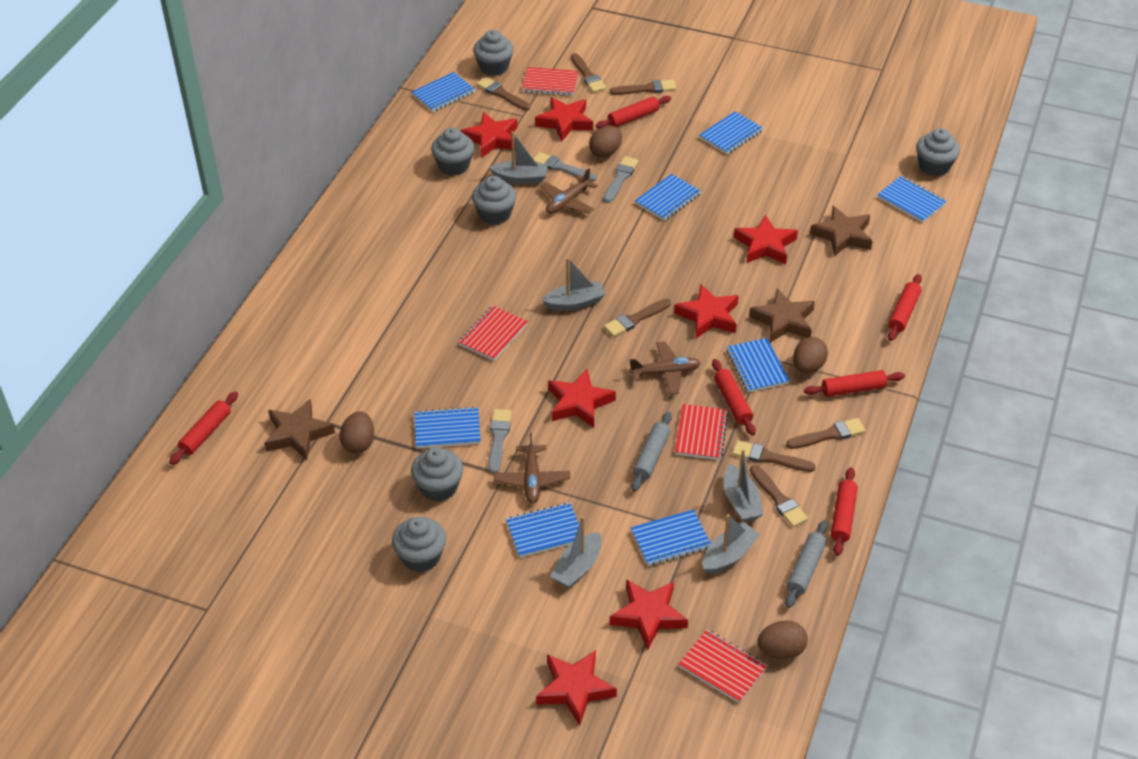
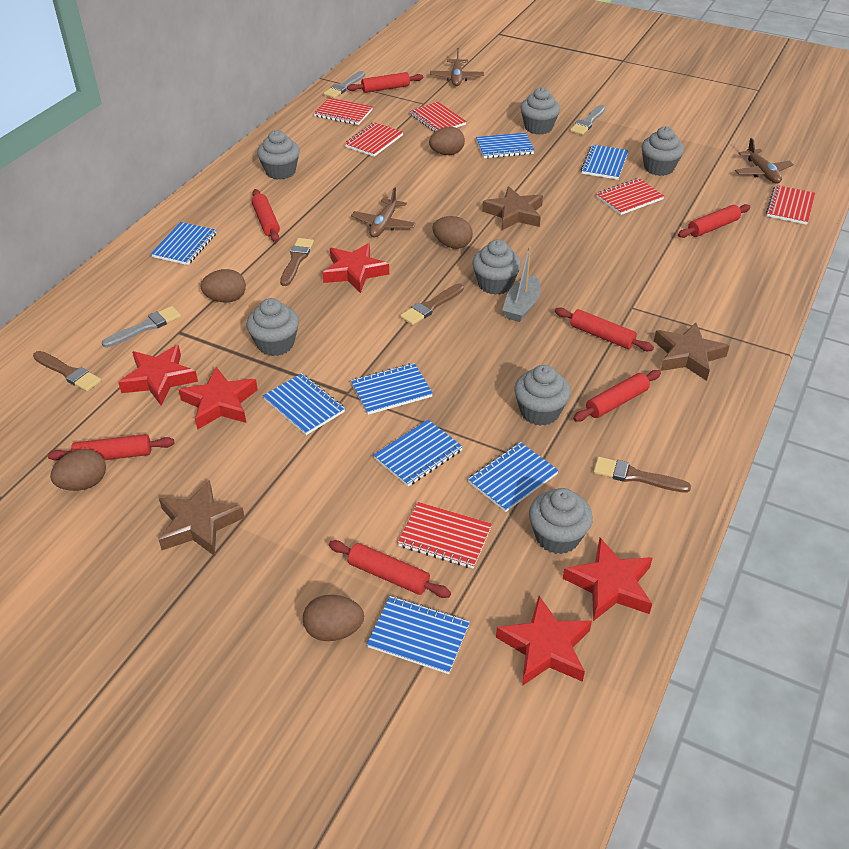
brown brush: 7 -> 4
brown egg: 4 -> 5
grey boat: 5 -> 1
grey cupcake: 6 -> 7
grey rolling pin: 2 -> 0
red notebook: 4 -> 6
red rolling pin: 6 -> 7
red star: 7 -> 5

